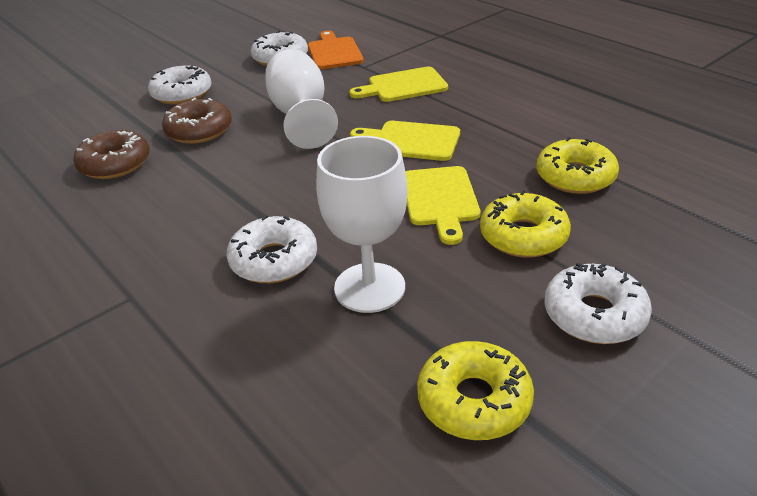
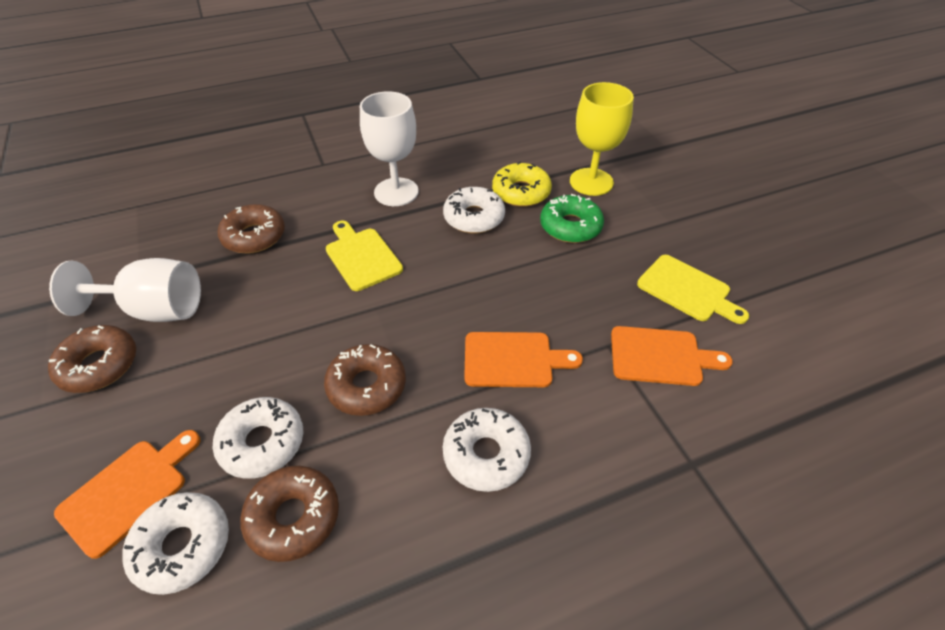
brown donut: 2 -> 4
green donut: 0 -> 1
orange cutting board: 1 -> 3
yellow cutting board: 3 -> 2
yellow donut: 3 -> 1
yellow goblet: 0 -> 1

